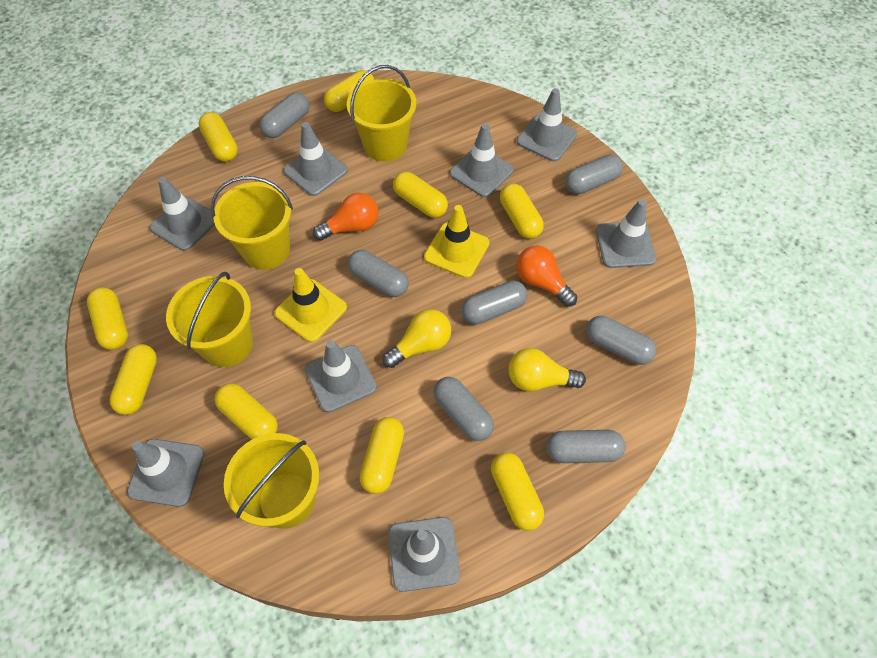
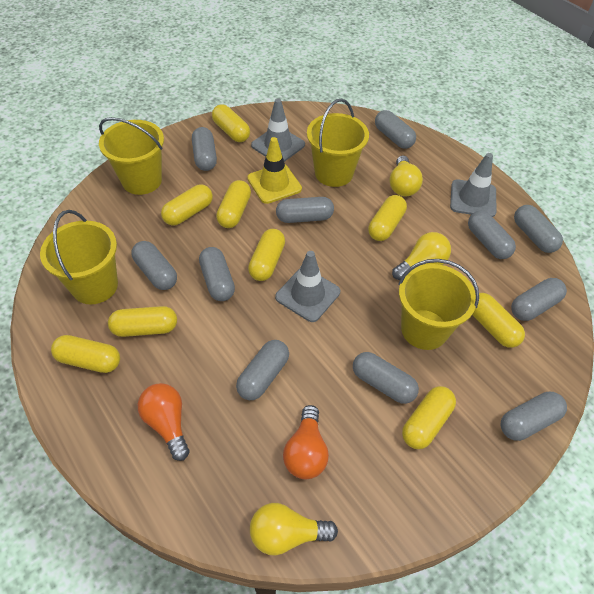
grey capsule: 7 -> 11
grey traffic cone: 8 -> 3
yellow light bulb: 2 -> 3
yellow traffic cone: 2 -> 1

